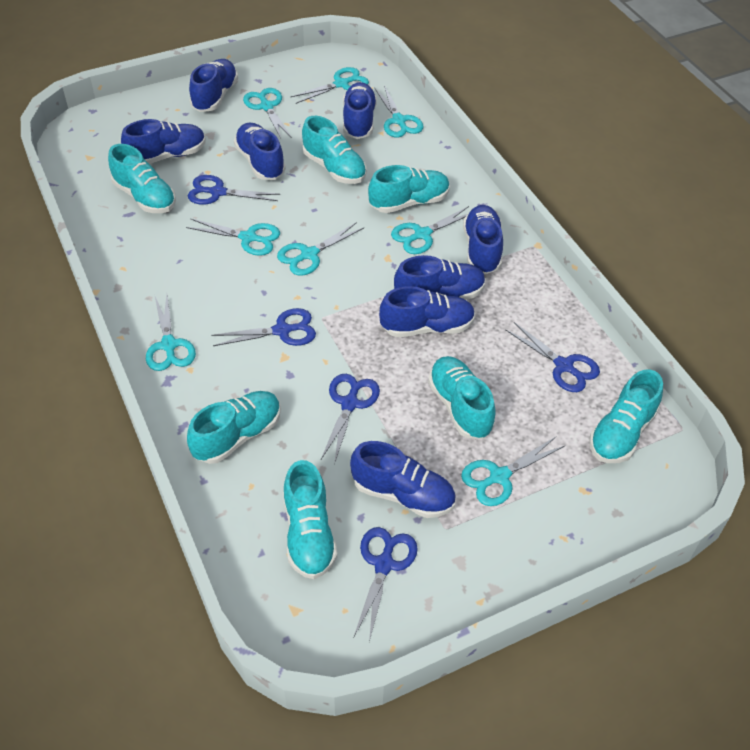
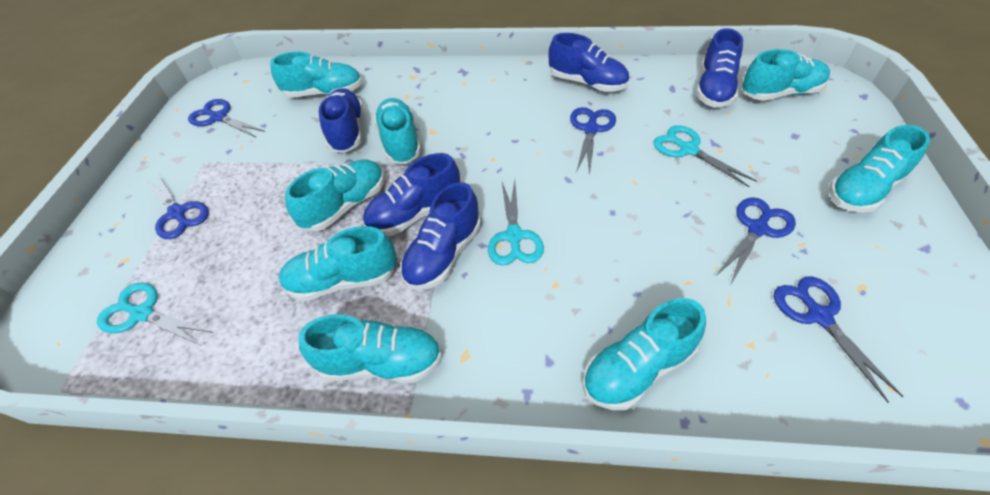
blue shoe: 8 -> 5
turquoise scissors: 8 -> 3
turquoise shoe: 7 -> 8

